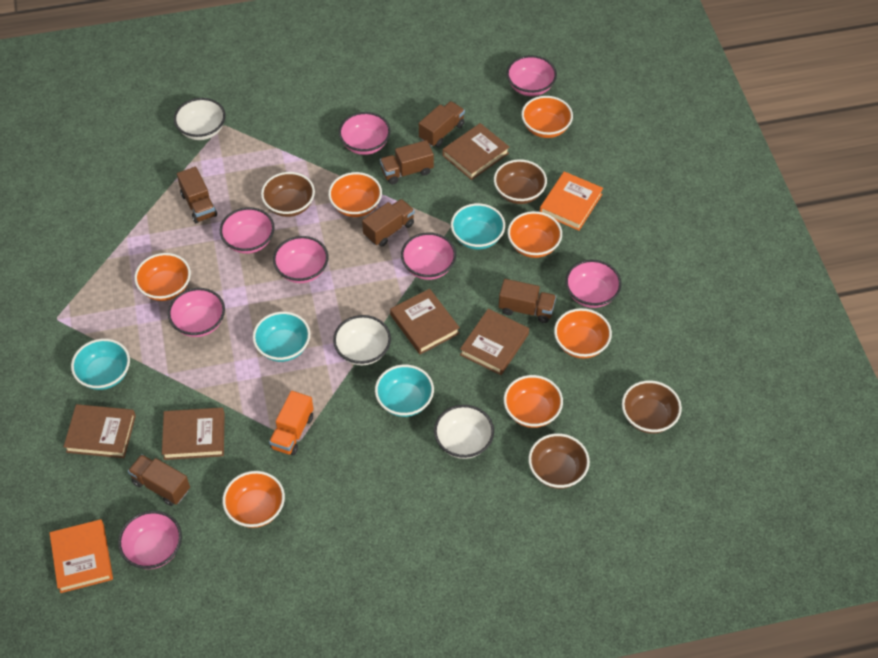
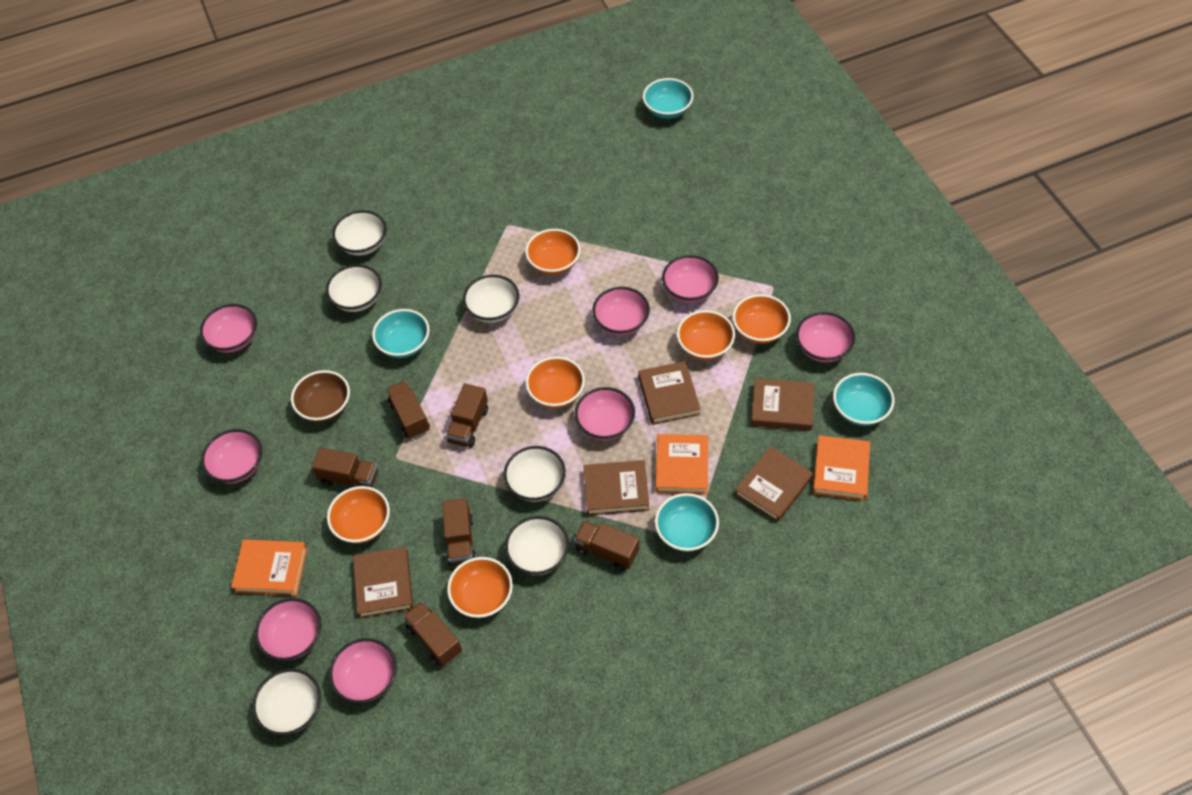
brown bowl: 4 -> 1
orange book: 2 -> 3
orange bowl: 7 -> 6
orange truck: 1 -> 0
white bowl: 3 -> 6

